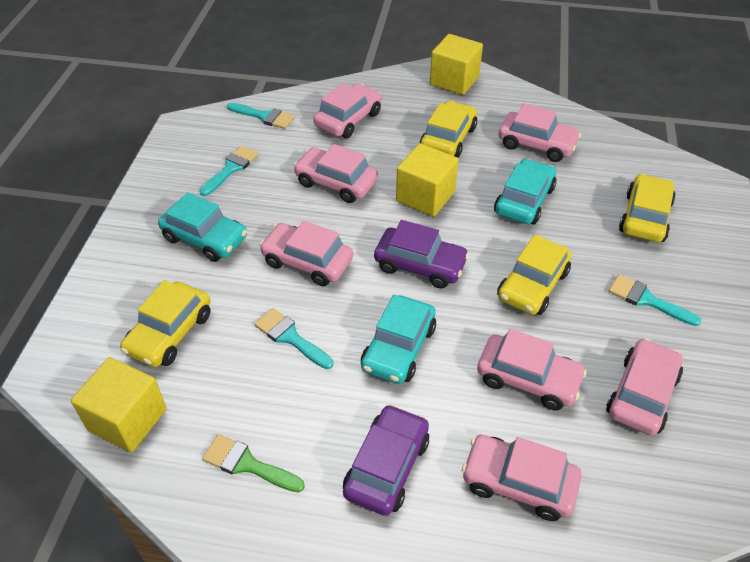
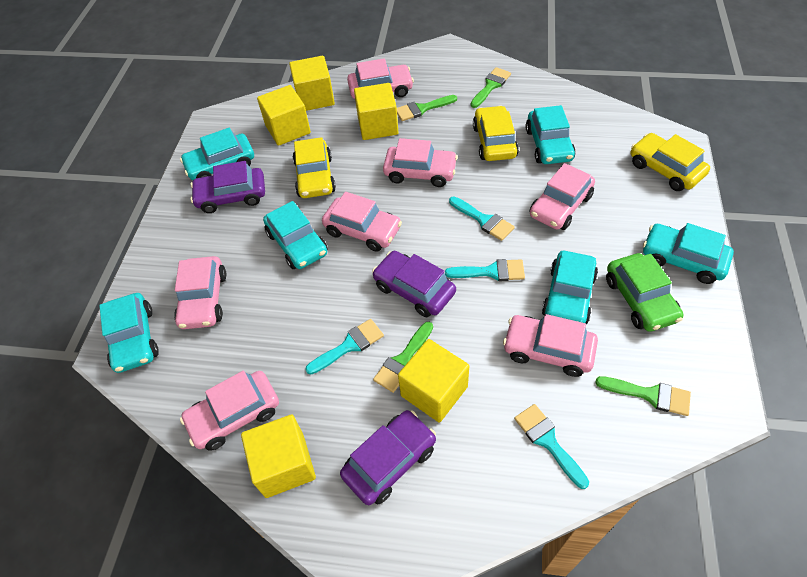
green brush: 1 -> 4
green car: 0 -> 1
purple car: 2 -> 3
turquoise car: 3 -> 6
yellow car: 4 -> 3
yellow cube: 3 -> 5

